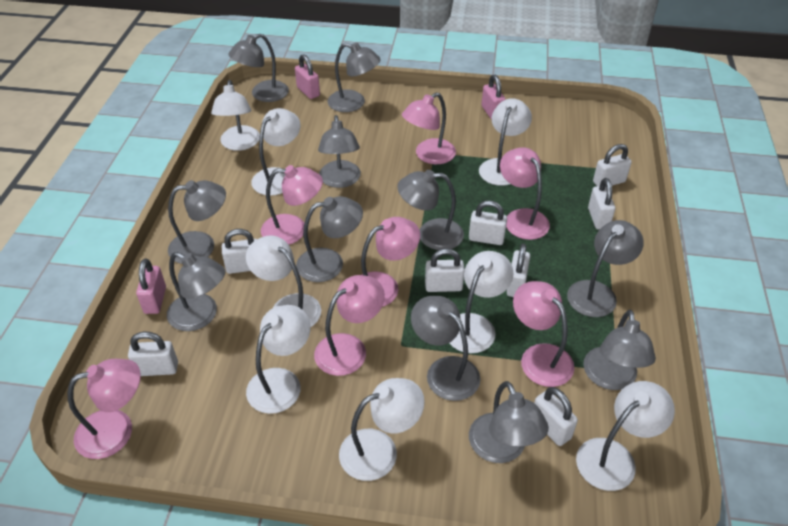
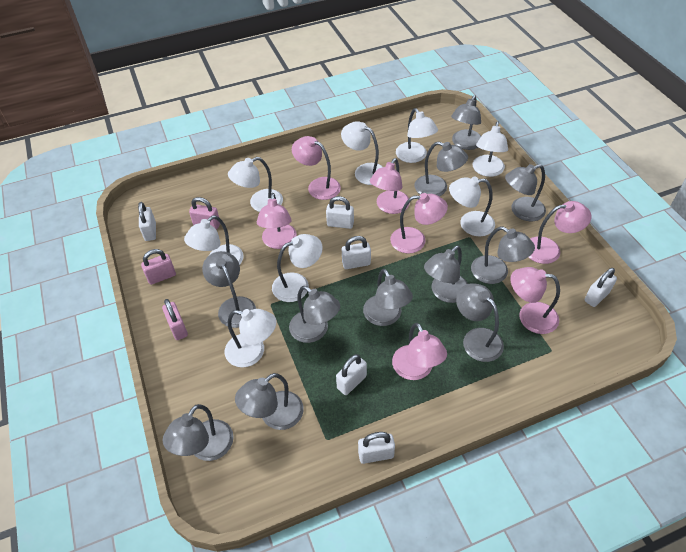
white padlock: 8 -> 6

